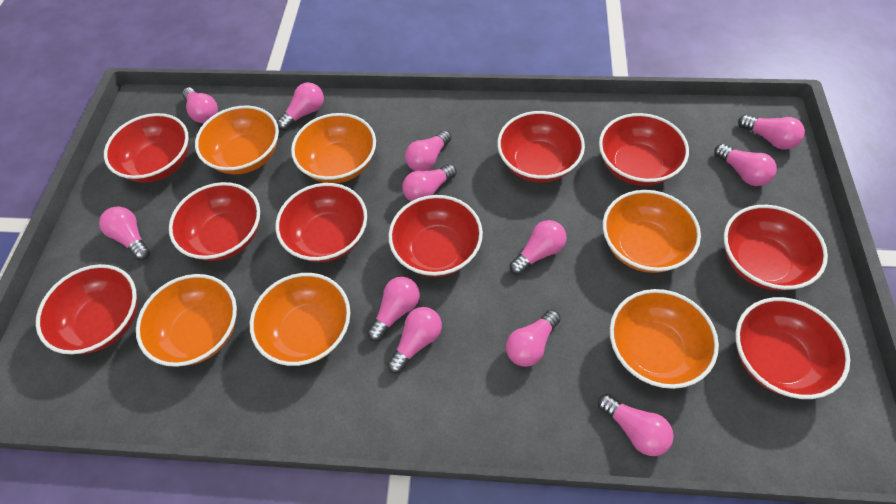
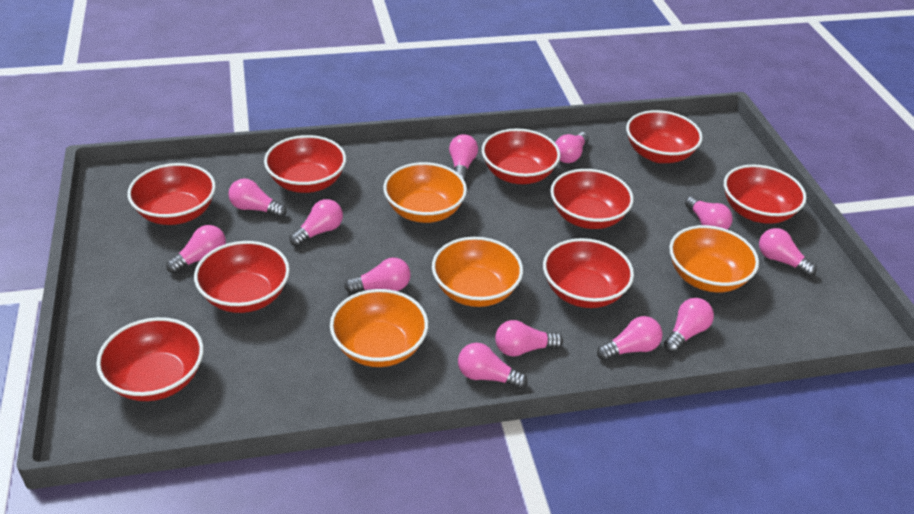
orange bowl: 6 -> 4

